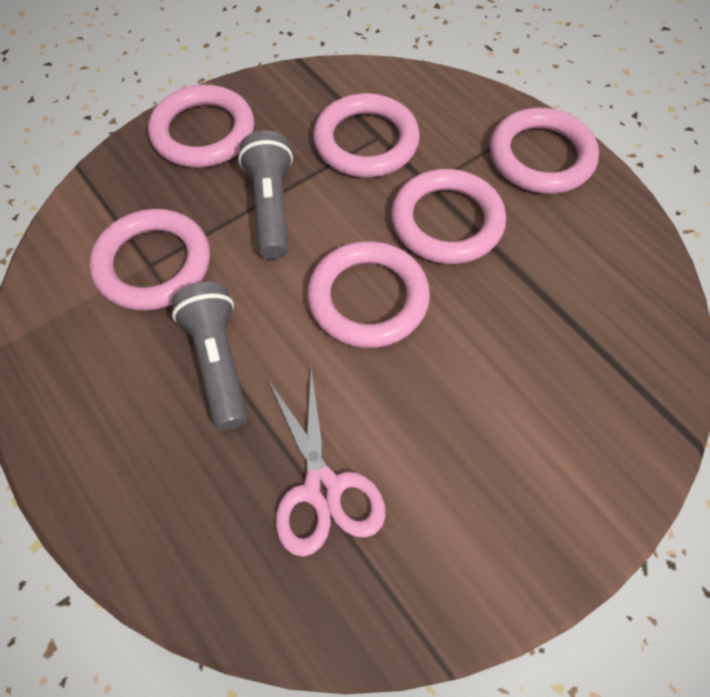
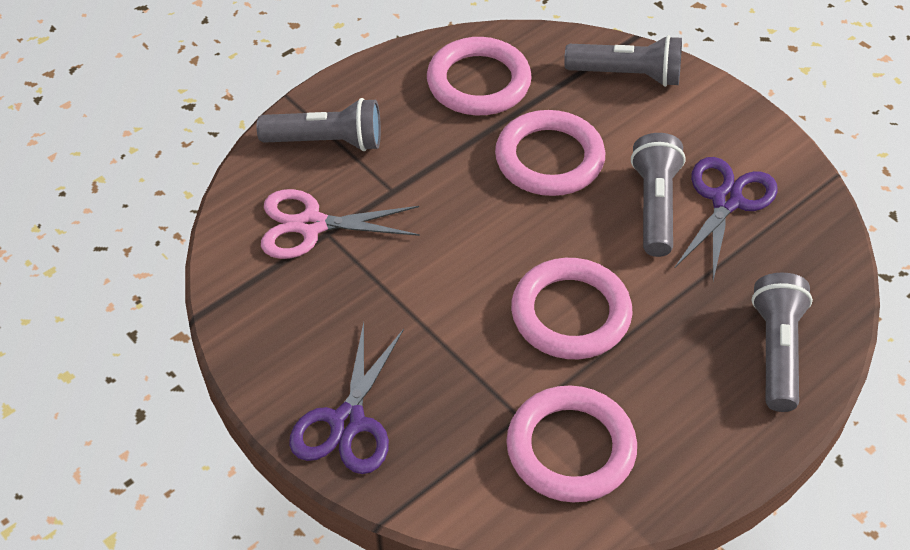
grey flashlight: 2 -> 4
pink ring: 6 -> 4
purple scissors: 0 -> 2

